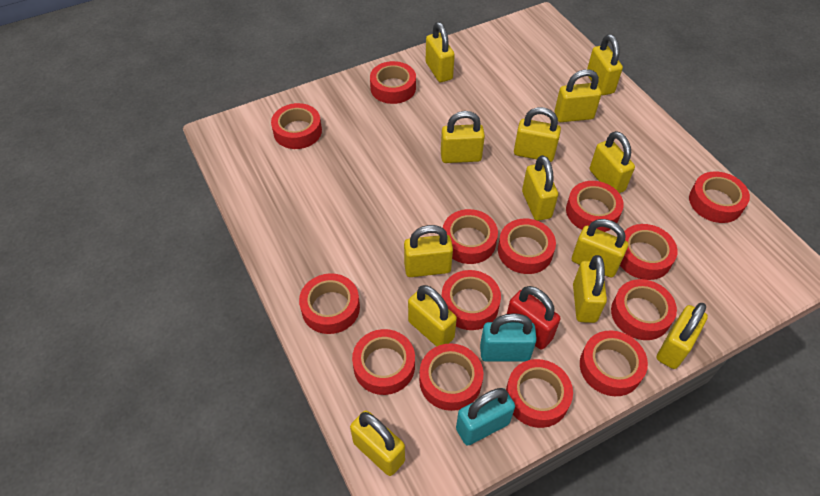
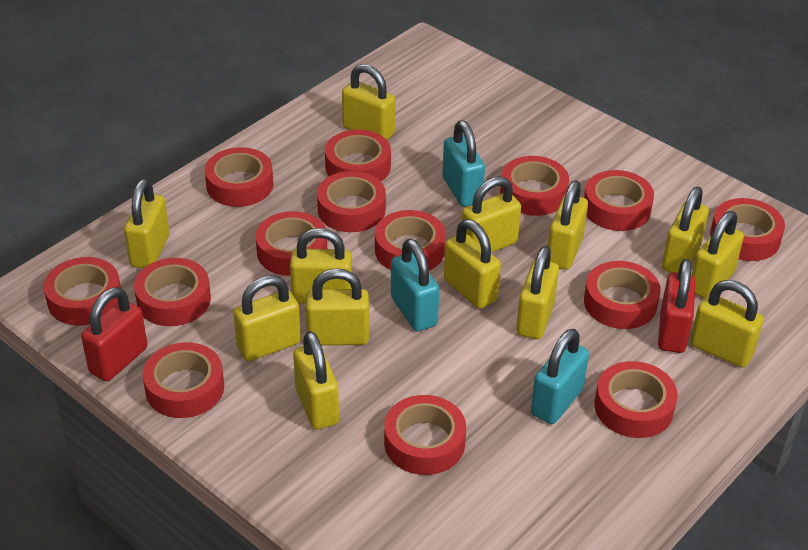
red padlock: 1 -> 2
turquoise padlock: 2 -> 3

